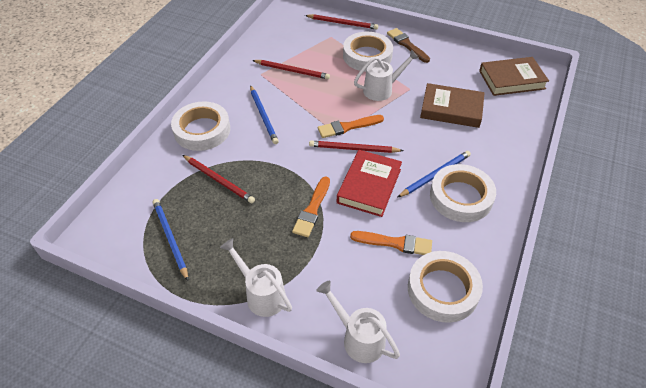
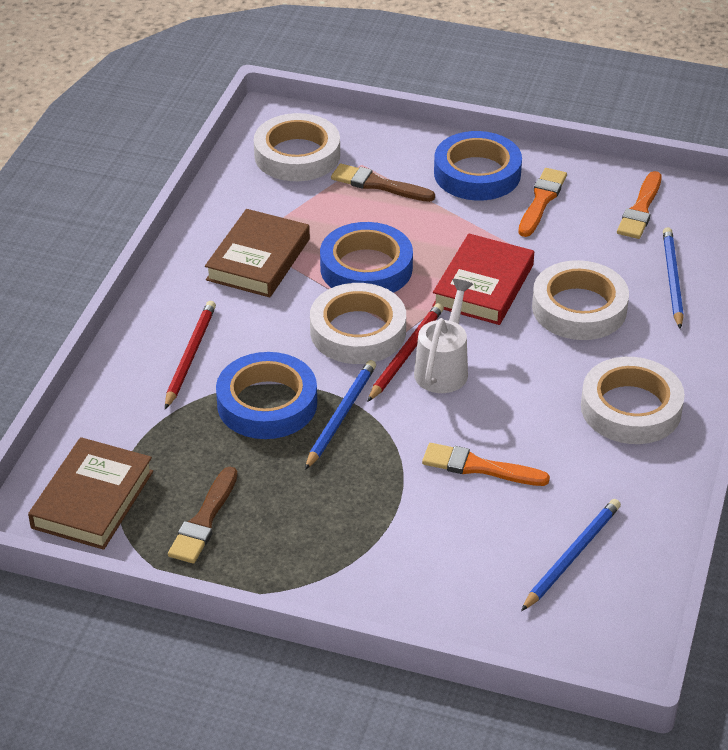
blue tape: 0 -> 3
brown brush: 1 -> 2
red pencil: 4 -> 2
white watering can: 3 -> 1

